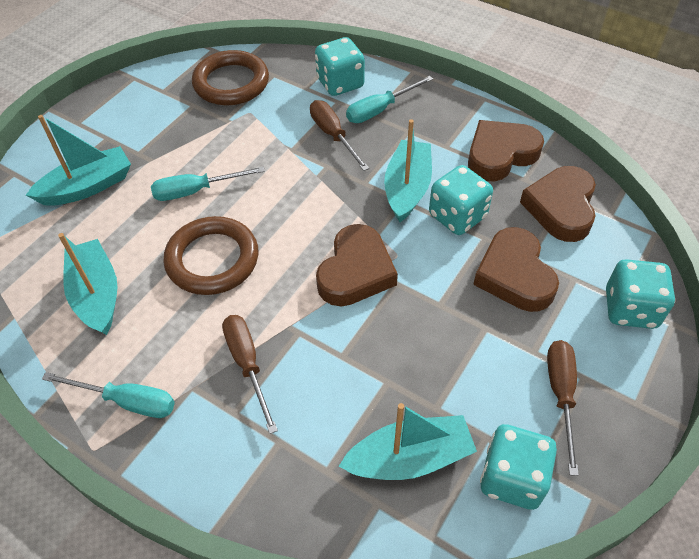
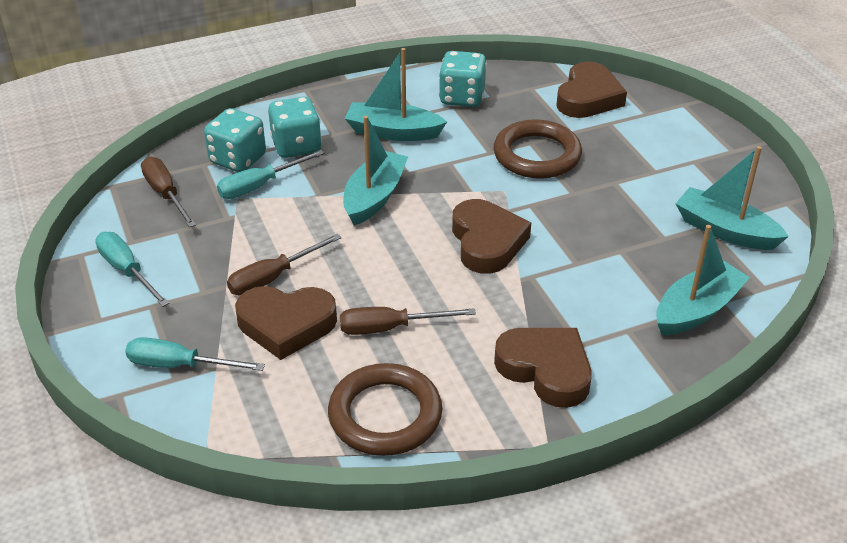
turquoise dice: 4 -> 3

